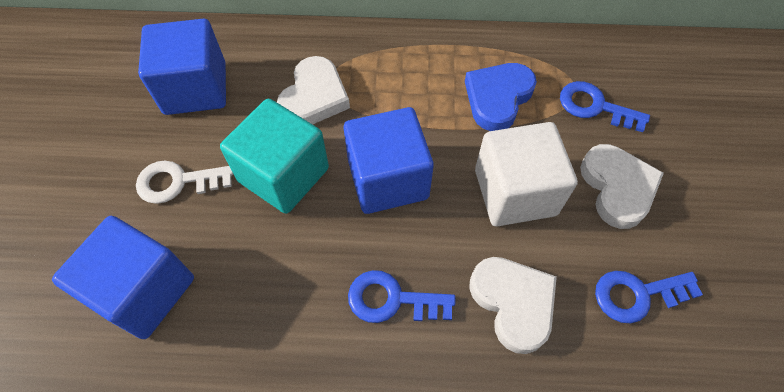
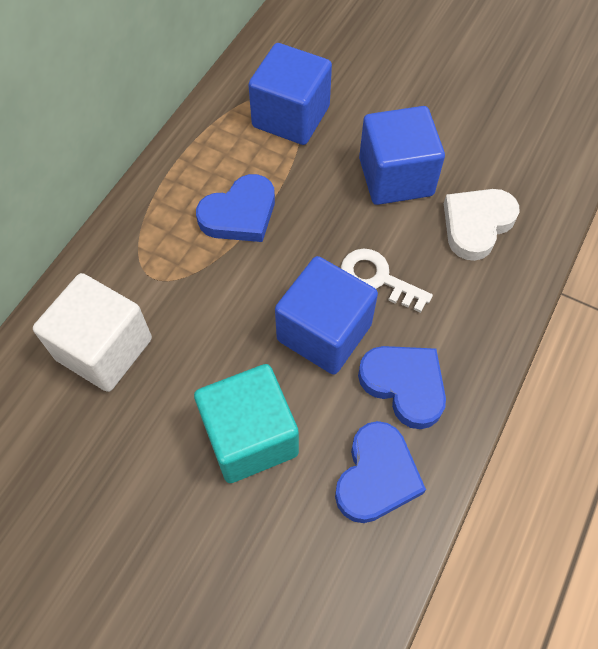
blue heart: 1 -> 3
blue key: 3 -> 0
white heart: 3 -> 1

